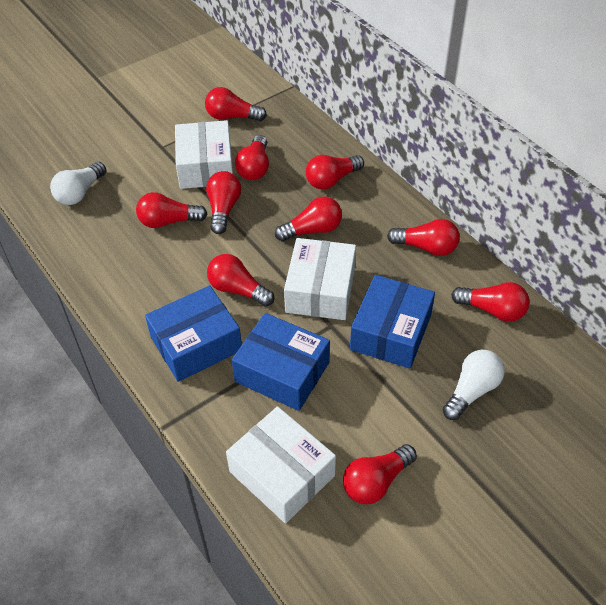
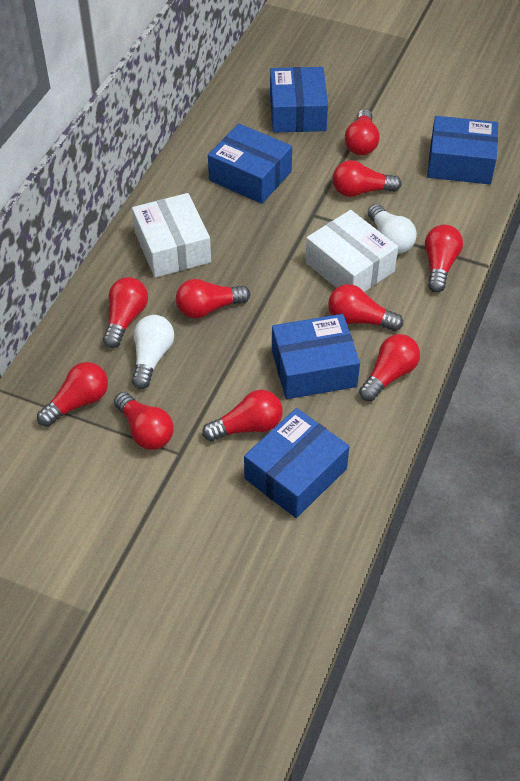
blue box: 3 -> 5
white box: 3 -> 2

